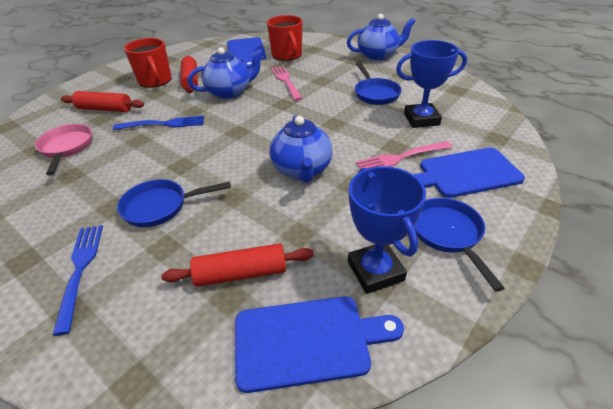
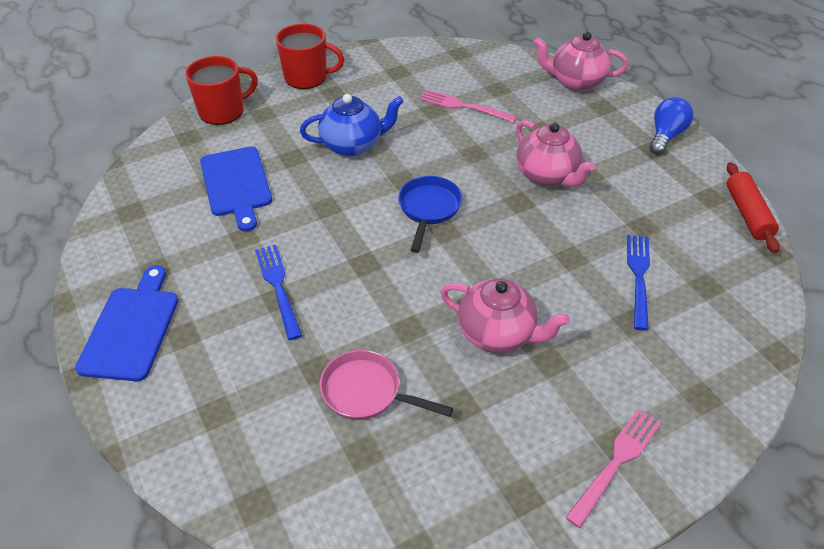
blue cutting board: 3 -> 2
blue light bulb: 0 -> 1
blue pan: 3 -> 1
blue teapot: 3 -> 1
blue trophy: 2 -> 0
pink teapot: 0 -> 3
red rolling pin: 3 -> 1

